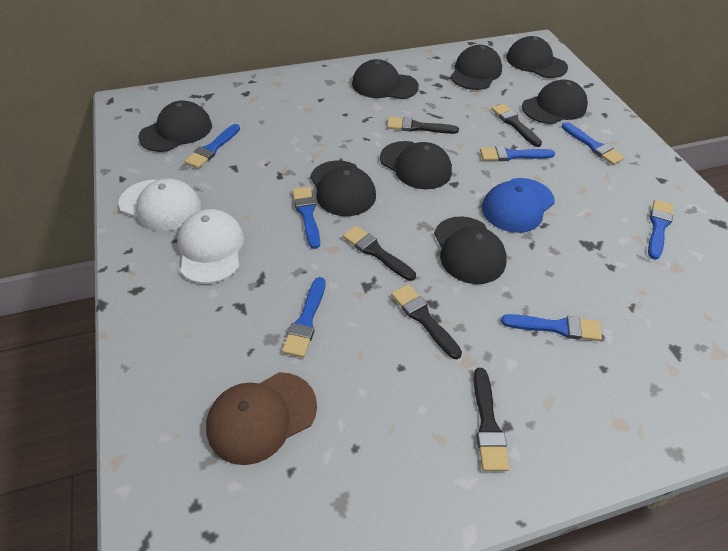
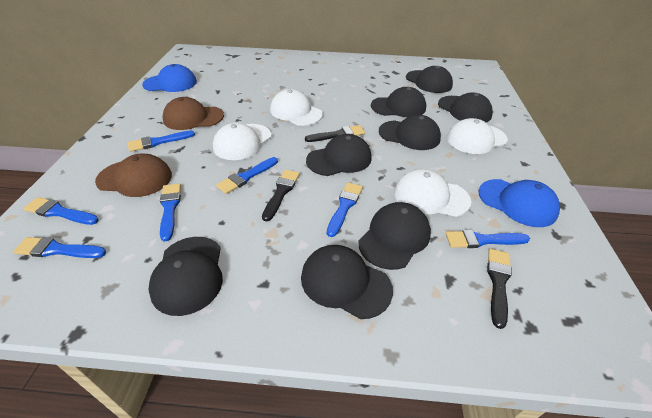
black brush: 5 -> 3
blue cap: 1 -> 2
brown cap: 1 -> 2
white cap: 2 -> 4

